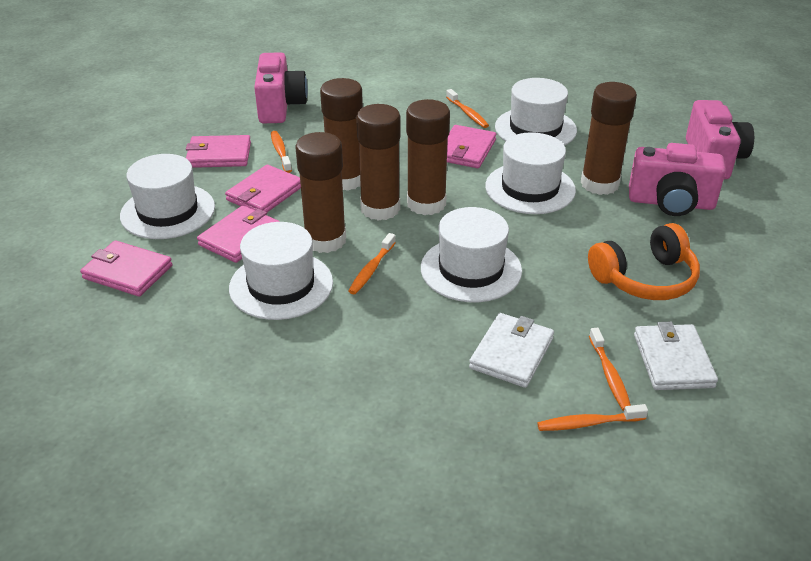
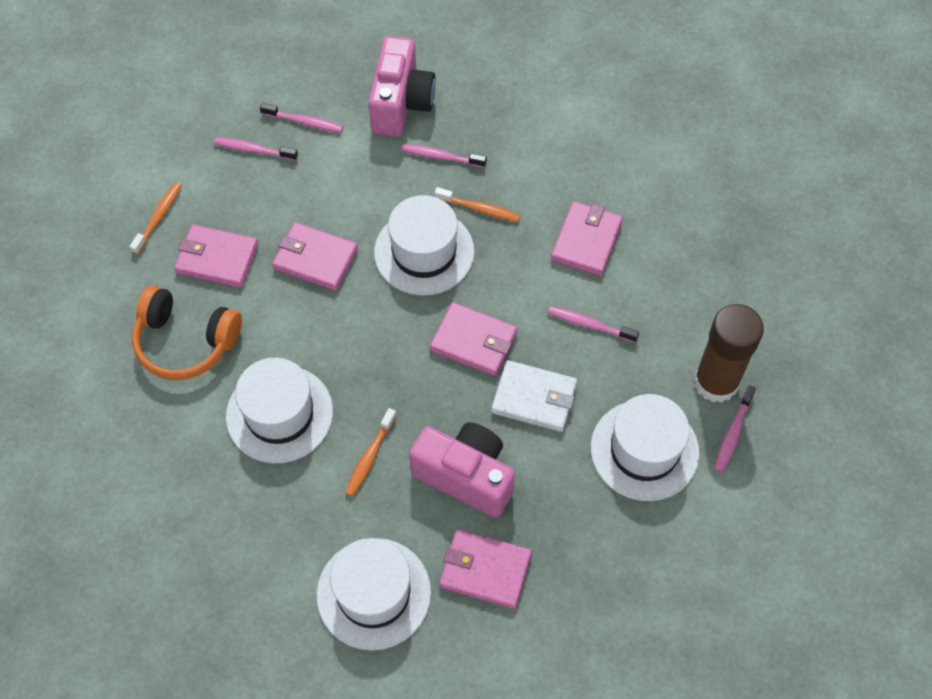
brown glue stick: 5 -> 1
orange toothbrush: 5 -> 3
pink camera: 3 -> 2
pink toothbrush: 0 -> 5
white hat: 5 -> 4
white wallet: 2 -> 1

